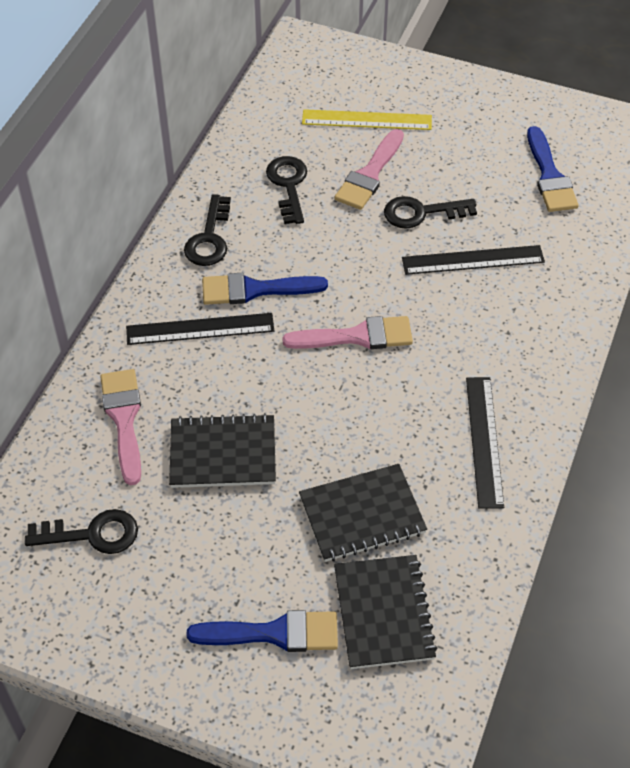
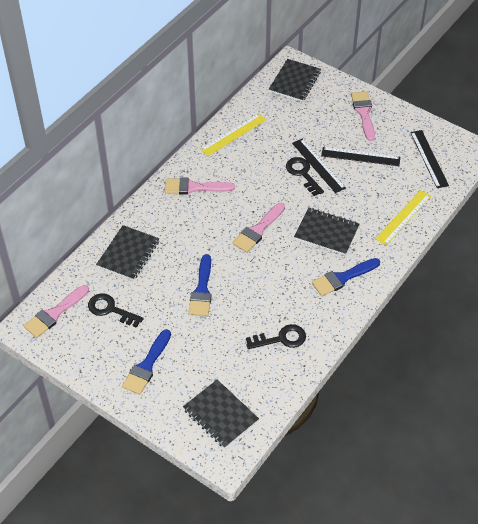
black key: 4 -> 3
black notebook: 3 -> 4
pink brush: 3 -> 4
yellow ruler: 1 -> 2

